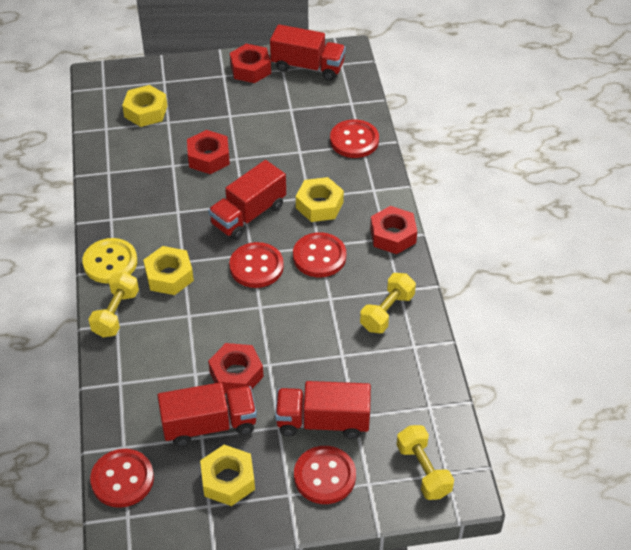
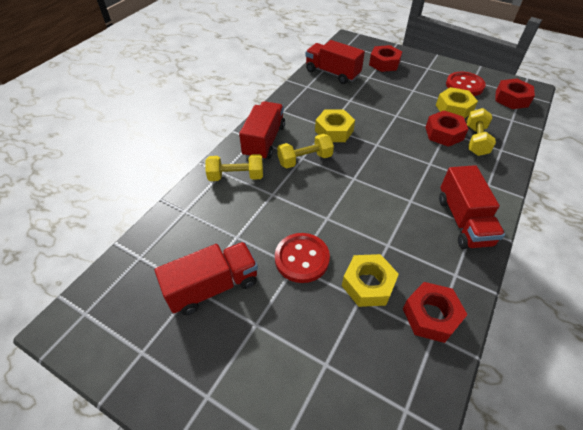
red button: 5 -> 2
yellow button: 1 -> 0
yellow nut: 4 -> 3

